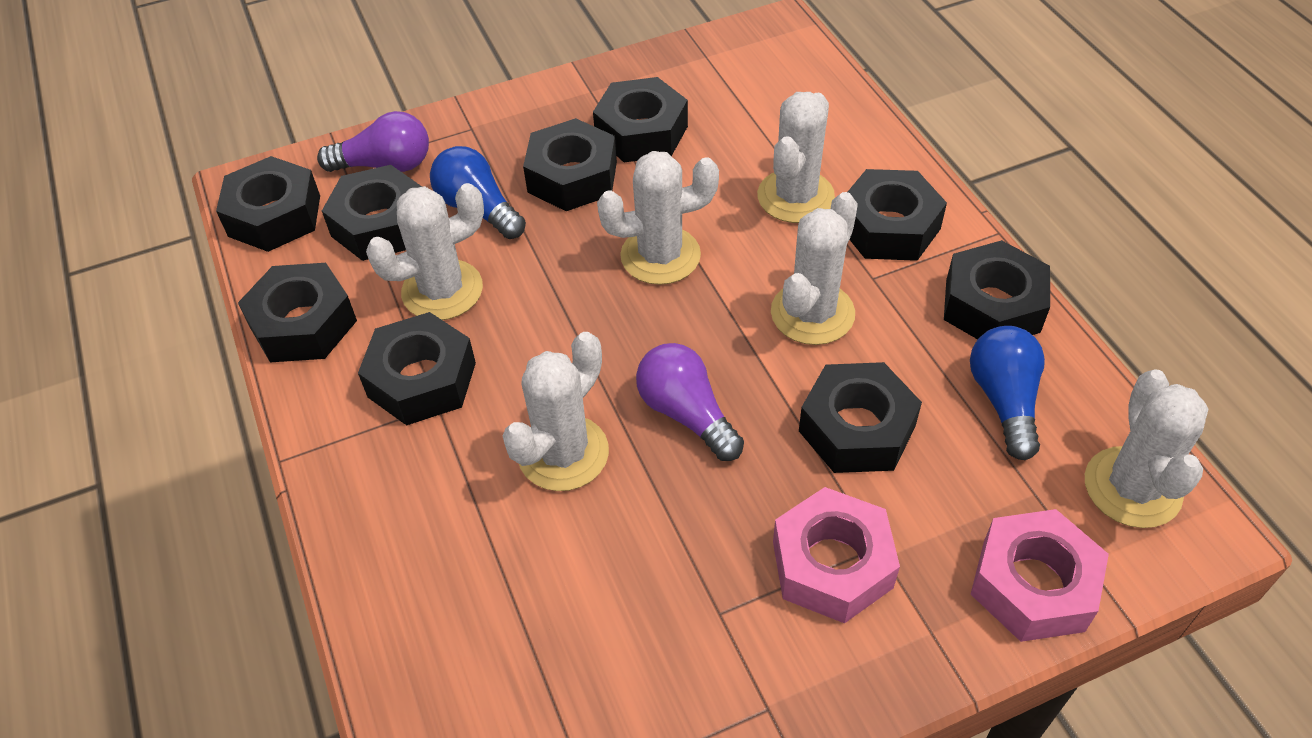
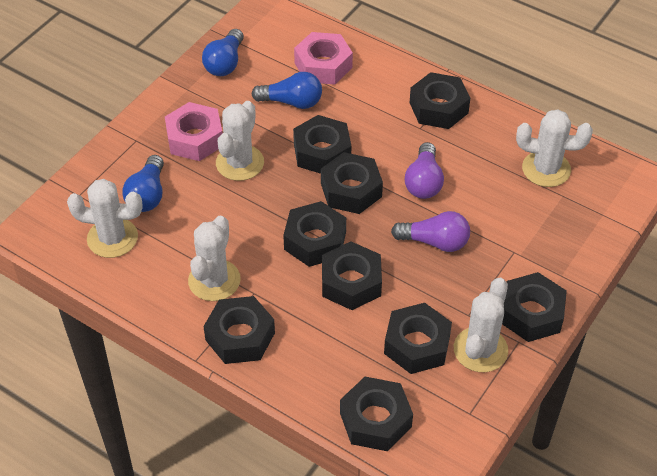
blue light bulb: 2 -> 3
white cactus: 6 -> 5

